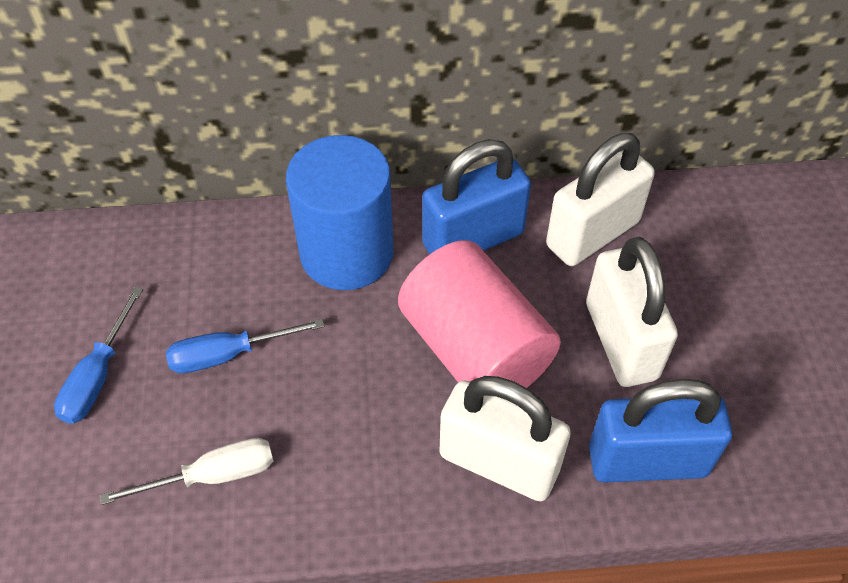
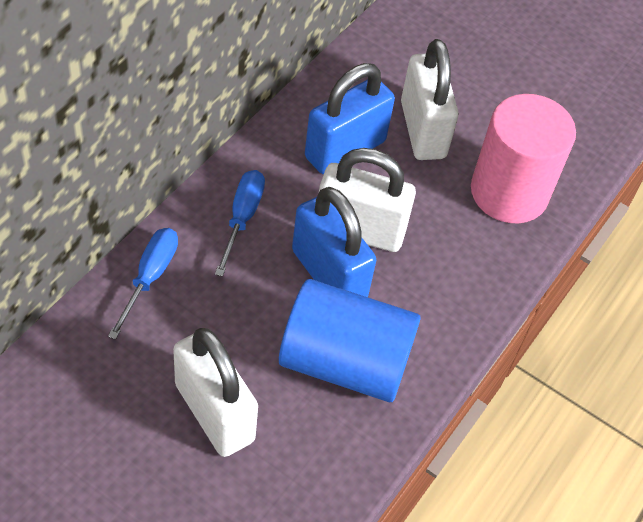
white screwdriver: 1 -> 0

